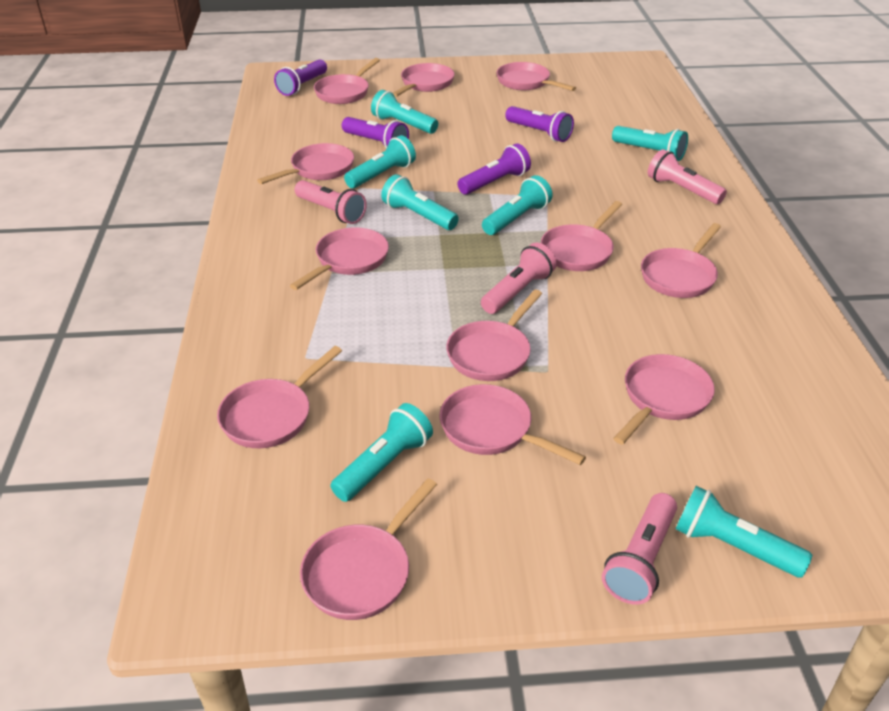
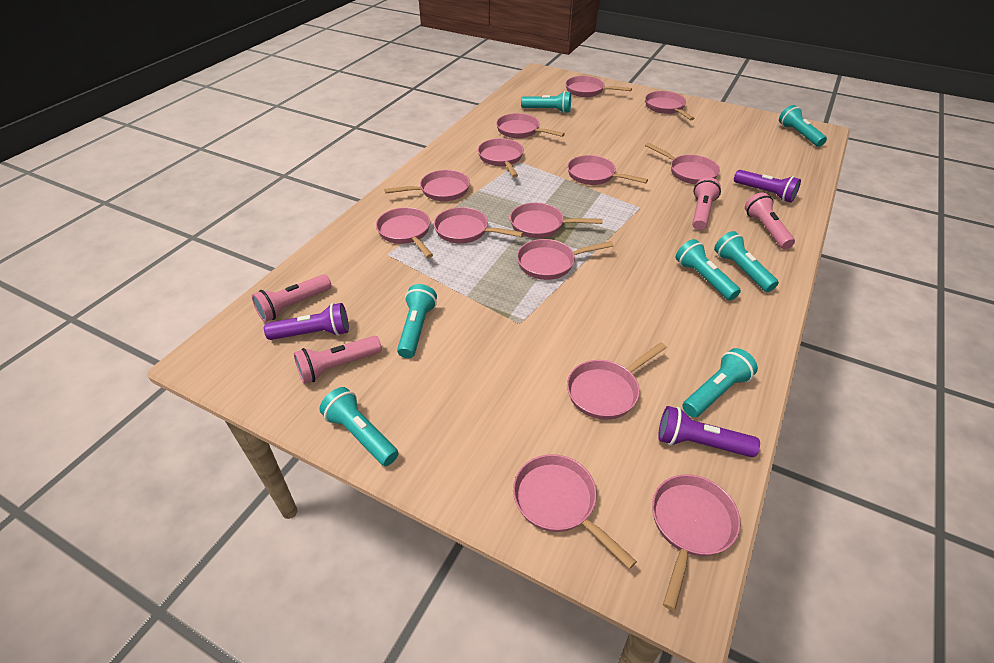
pink pan: 12 -> 14
purple flashlight: 4 -> 3

